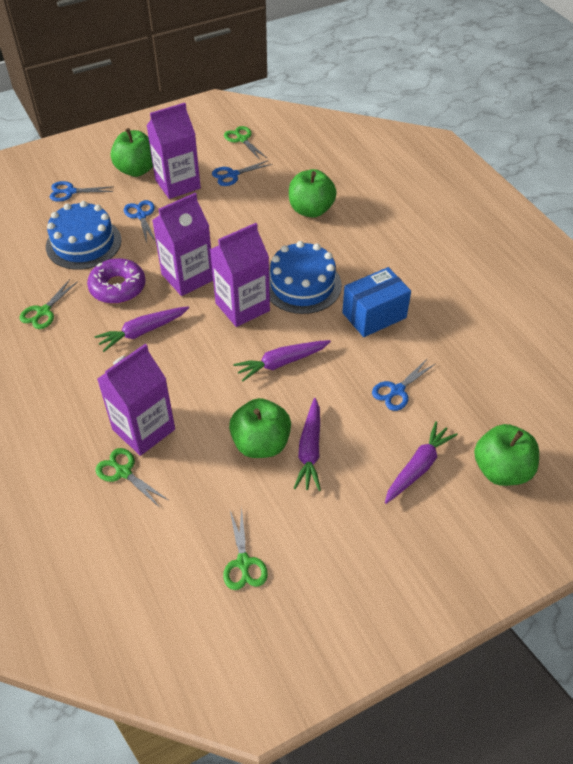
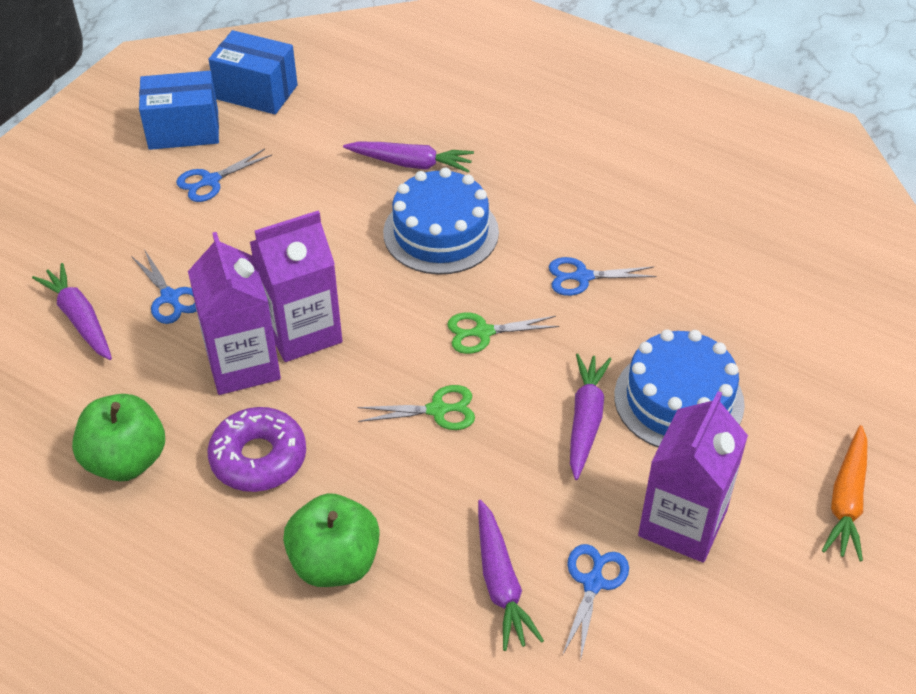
blue box: 1 -> 2
green apple: 4 -> 2
green scissors: 4 -> 2
orange carrot: 0 -> 1
purple carton: 4 -> 3

